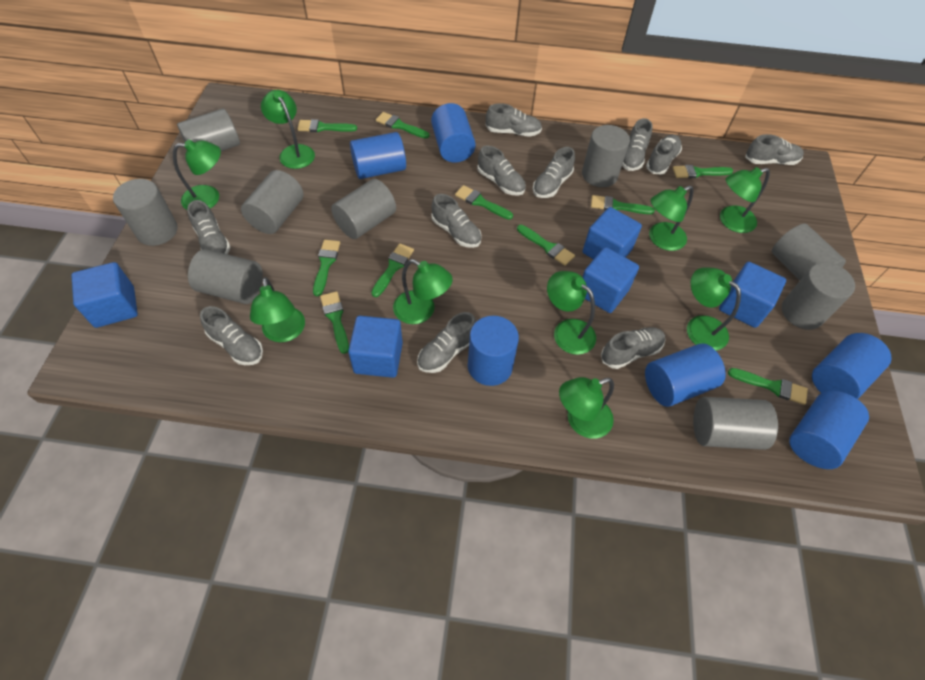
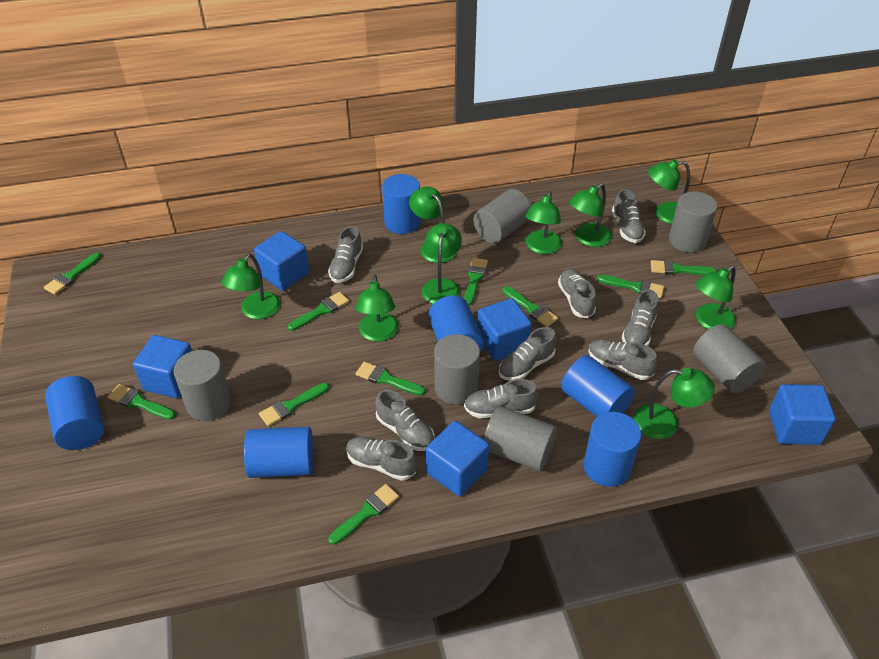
grey cylinder: 9 -> 6
grey shoe: 11 -> 9

